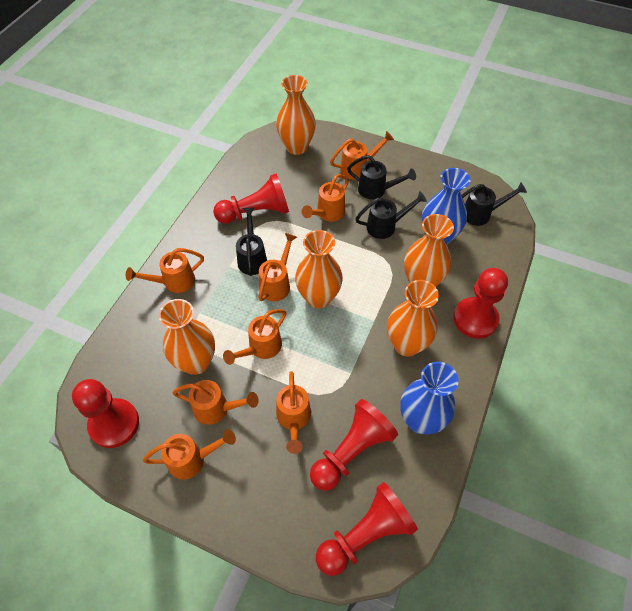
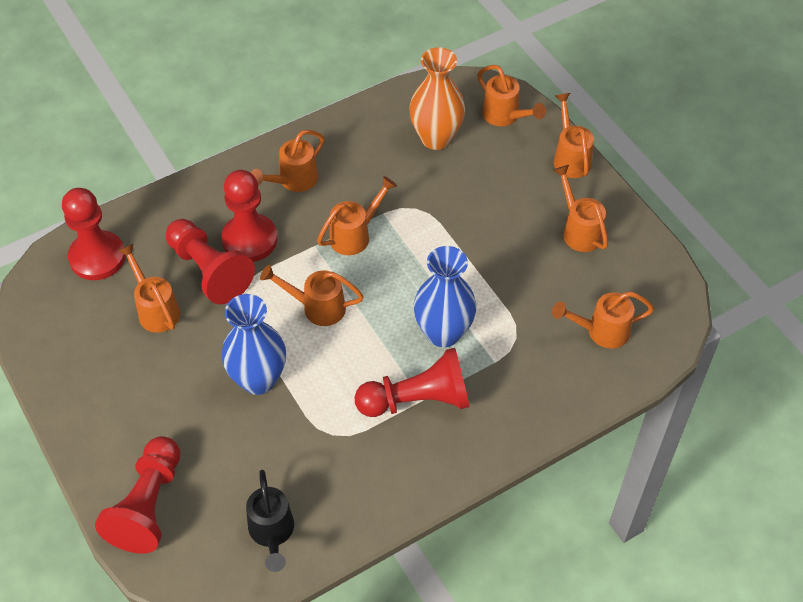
black watering can: 4 -> 1
orange vase: 5 -> 1

